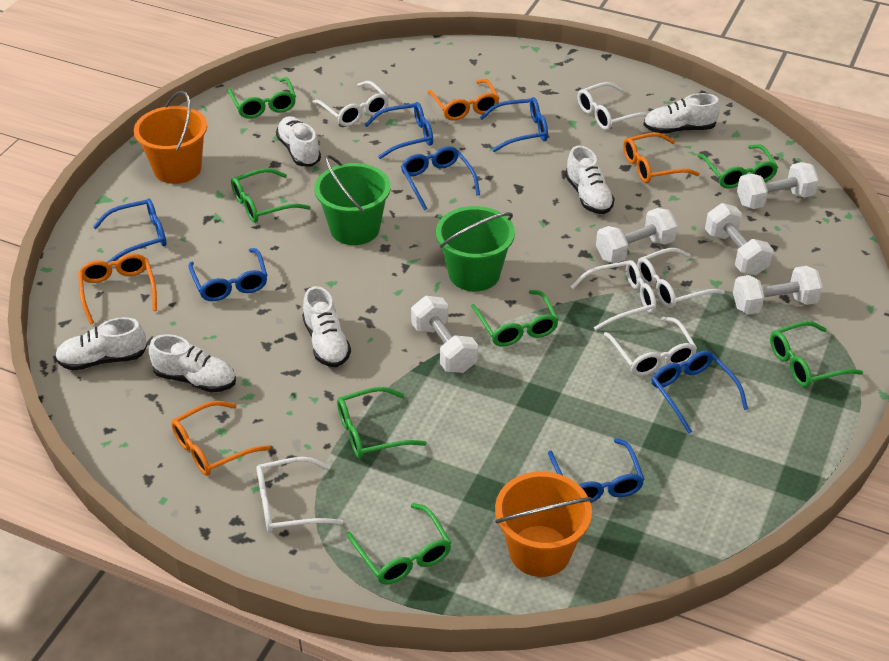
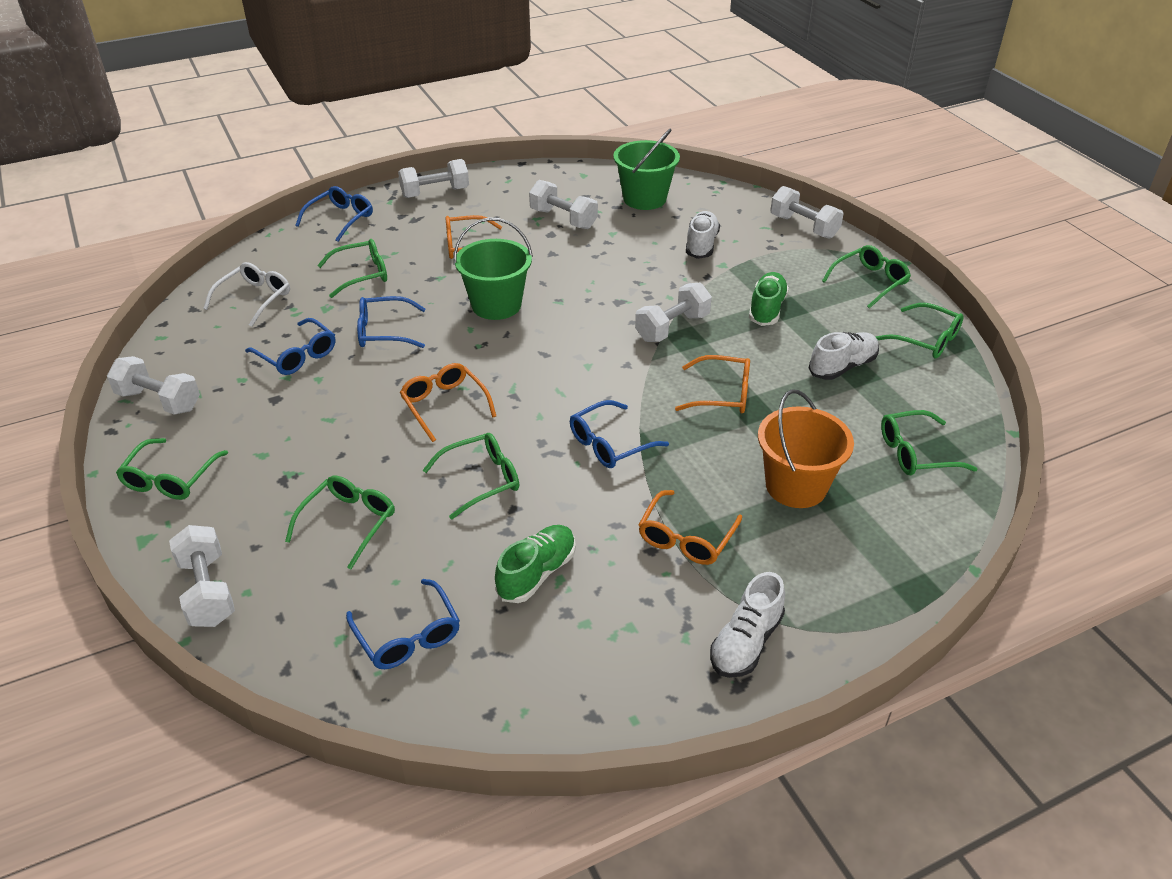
blue glasses: 7 -> 5
green shoe: 0 -> 2
orange bucket: 2 -> 1
white dumbbell: 5 -> 6
white glasses: 6 -> 1
white shoe: 6 -> 3

